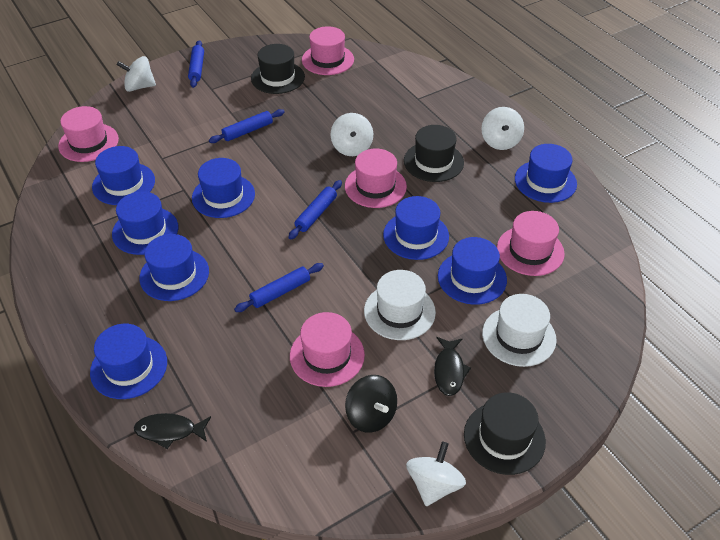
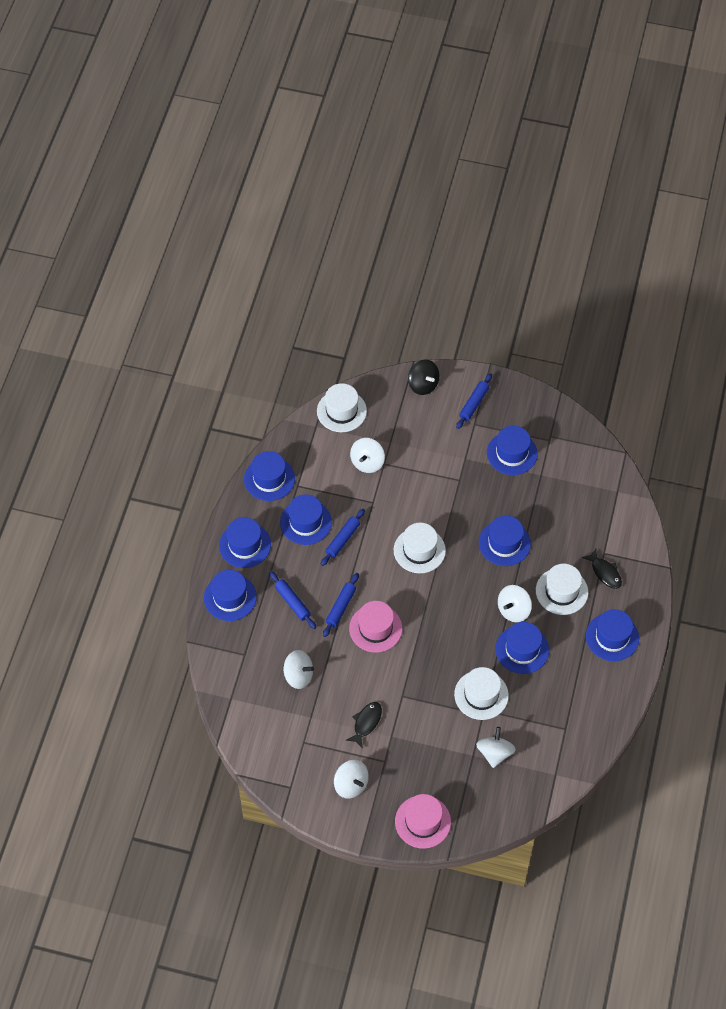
black hat: 3 -> 0
pink hat: 5 -> 2
white hat: 2 -> 4
white spinning top: 4 -> 5

